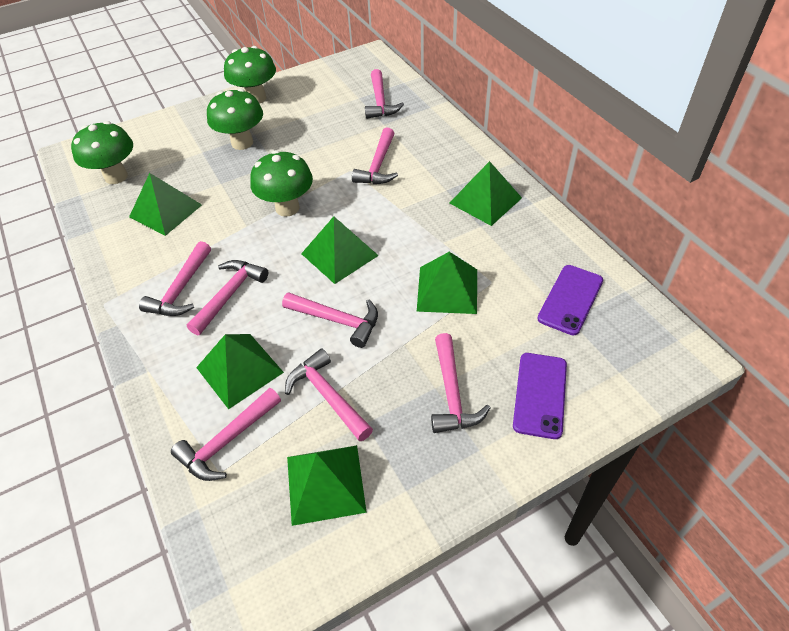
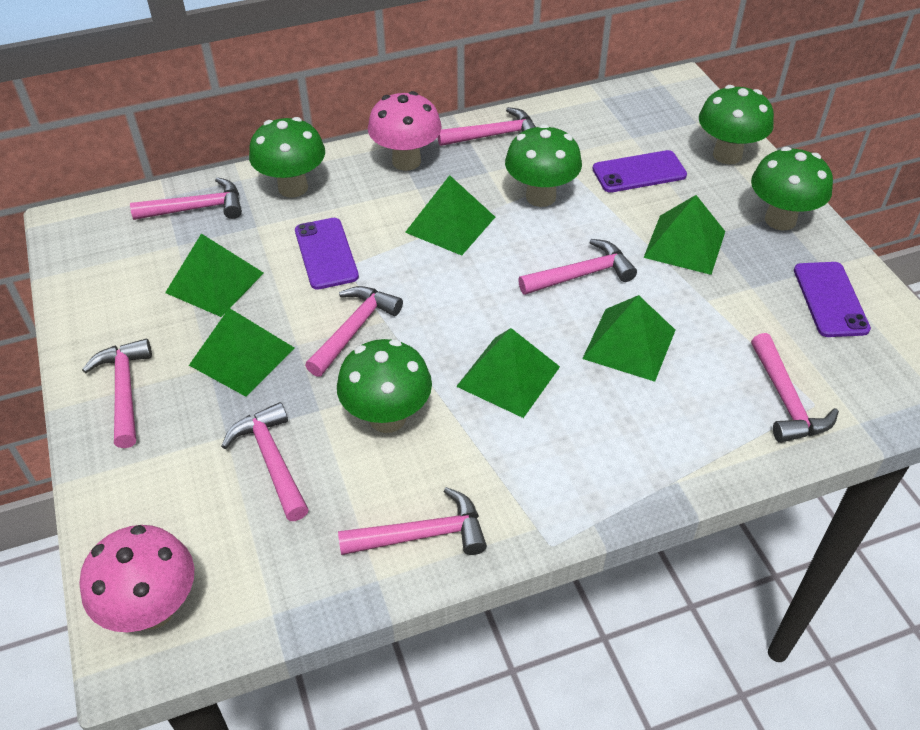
green mushroom: 4 -> 5
pink mushroom: 0 -> 2
purple phone: 2 -> 3

